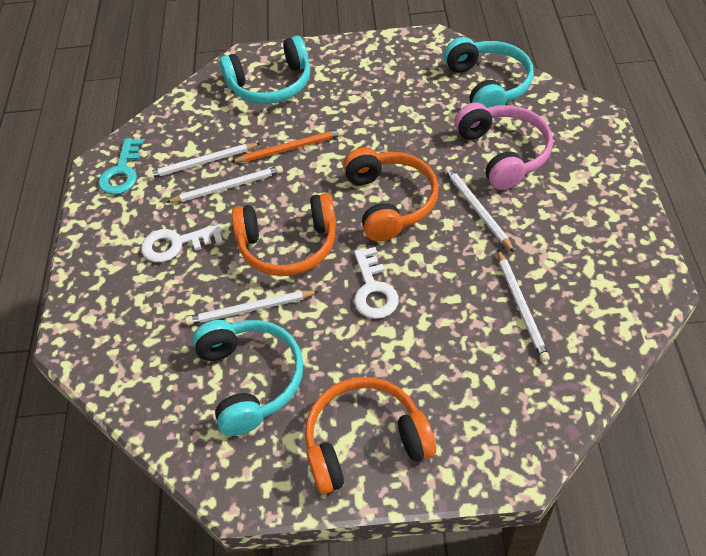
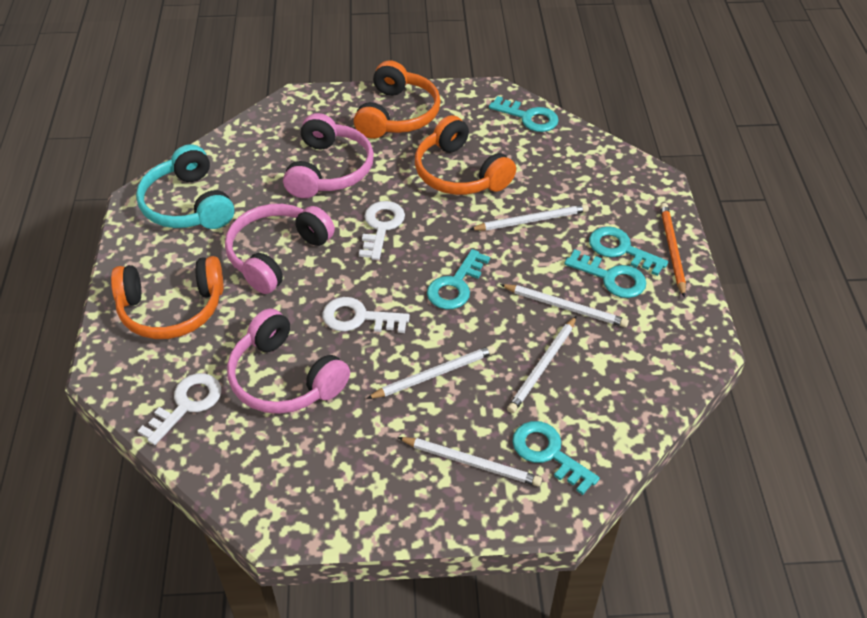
pink headphones: 1 -> 3
turquoise headphones: 3 -> 1
turquoise key: 1 -> 5
white key: 2 -> 3

